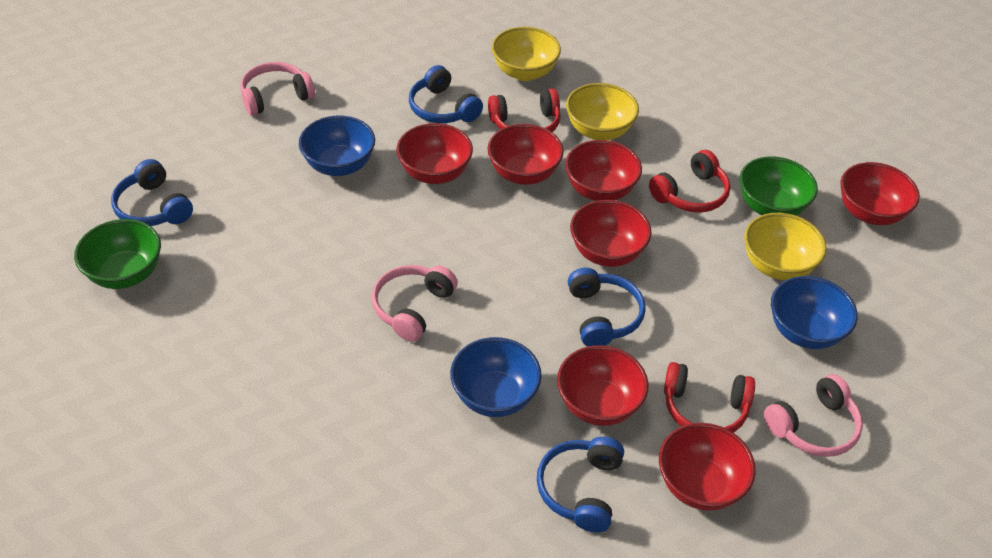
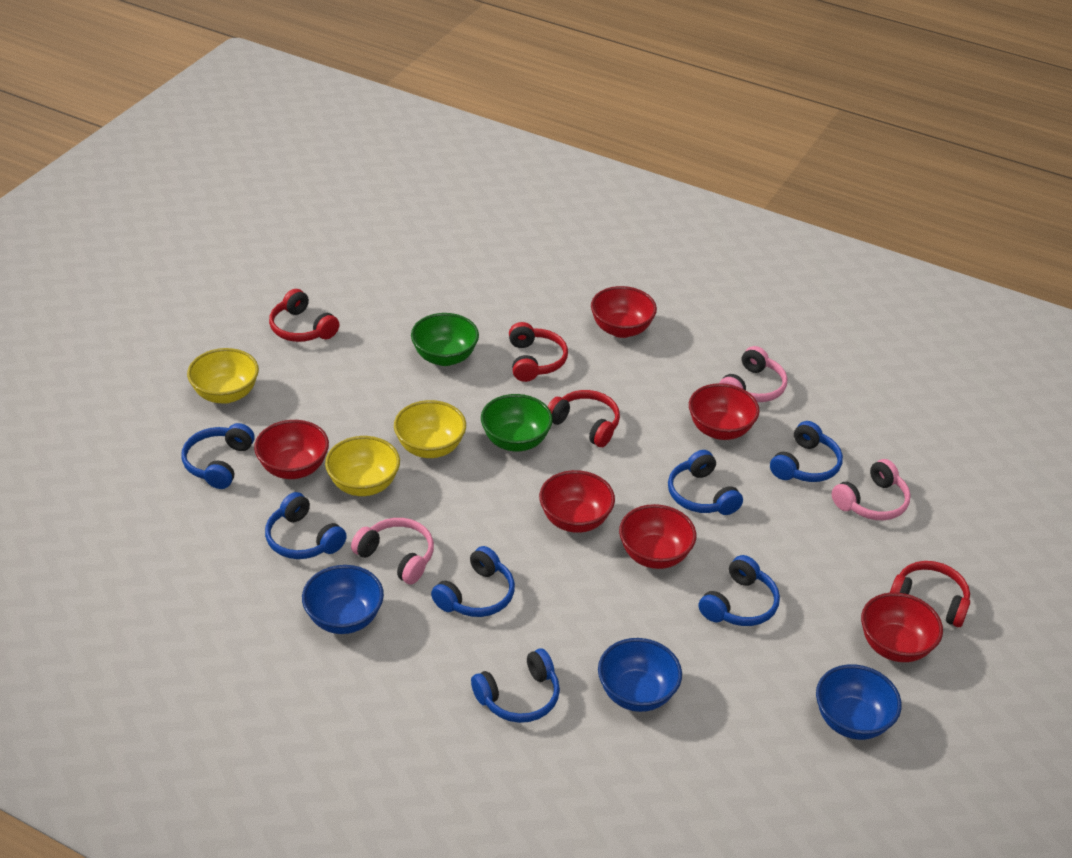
blue headphones: 4 -> 7
red bowl: 7 -> 6
red headphones: 3 -> 4

